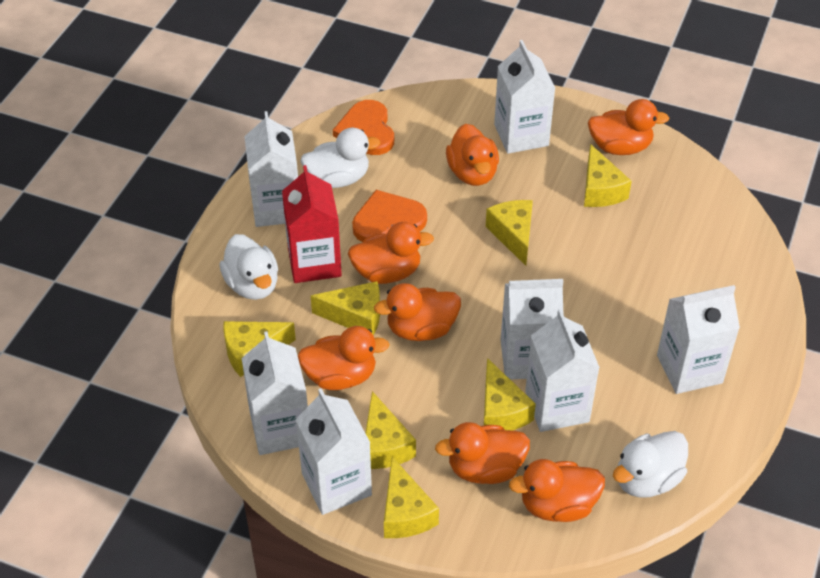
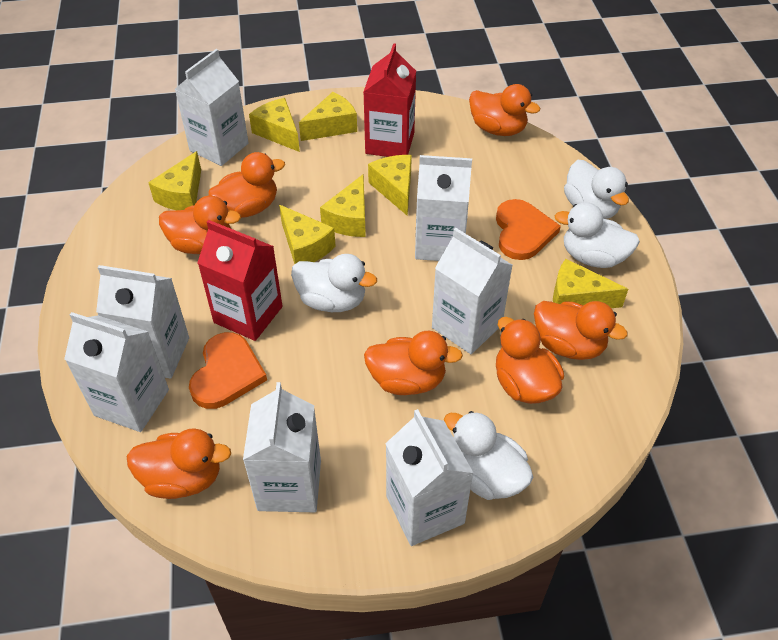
red carton: 1 -> 2
white duck: 3 -> 4

